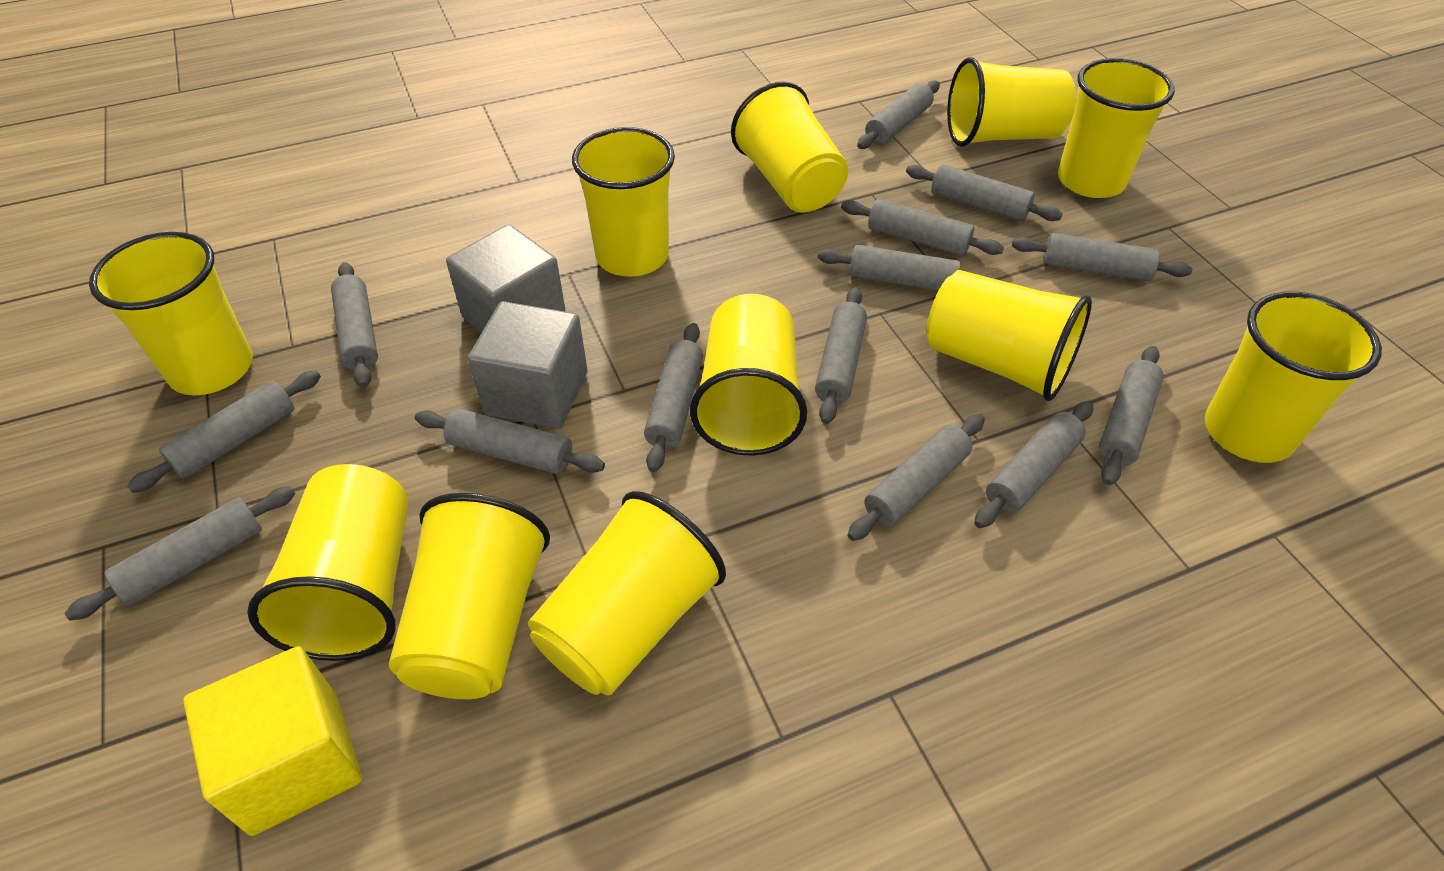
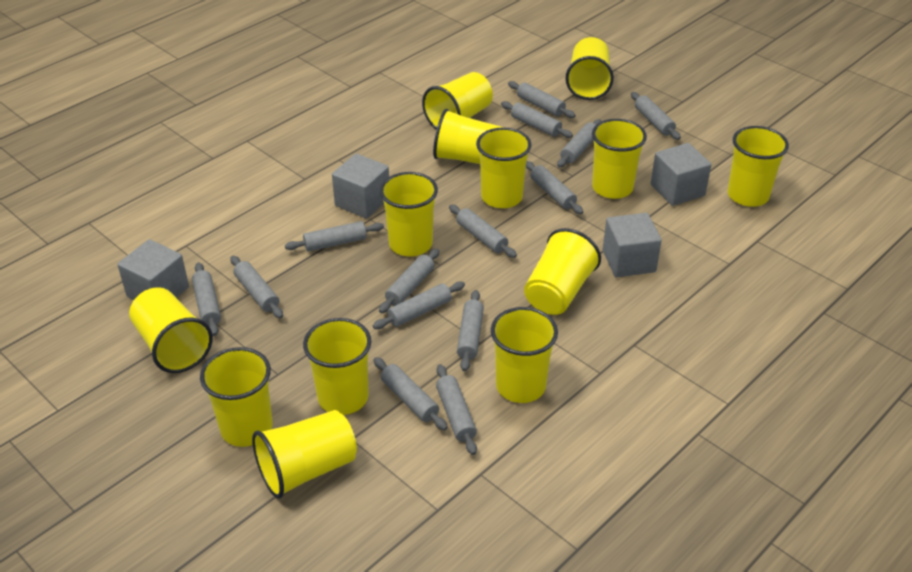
grey cube: 2 -> 4
yellow cube: 1 -> 0
yellow cup: 11 -> 13

